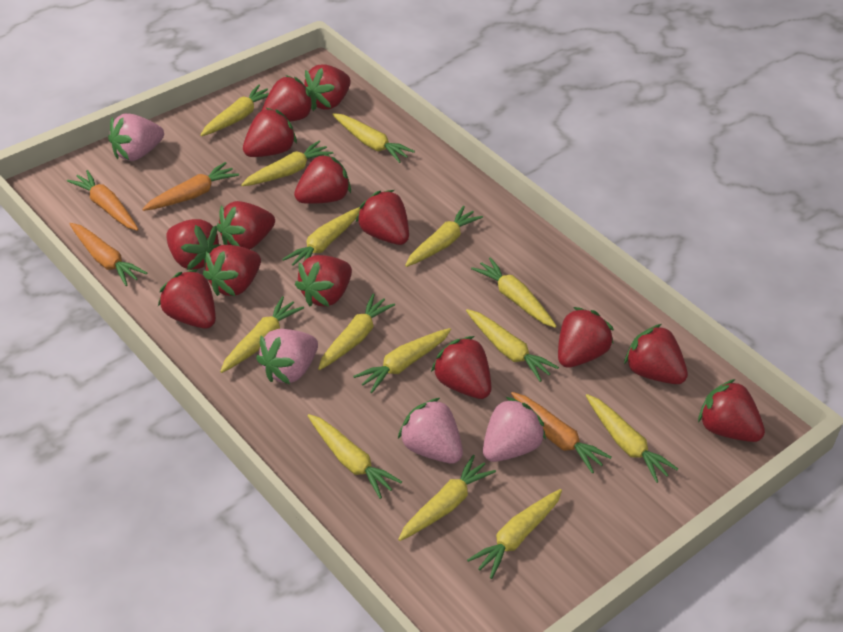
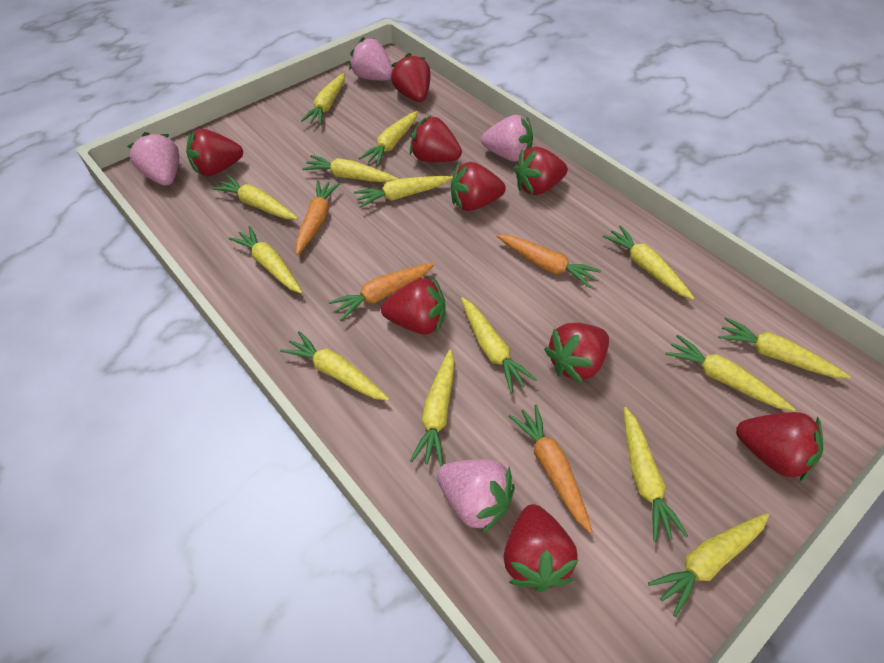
red strawberry: 14 -> 9

